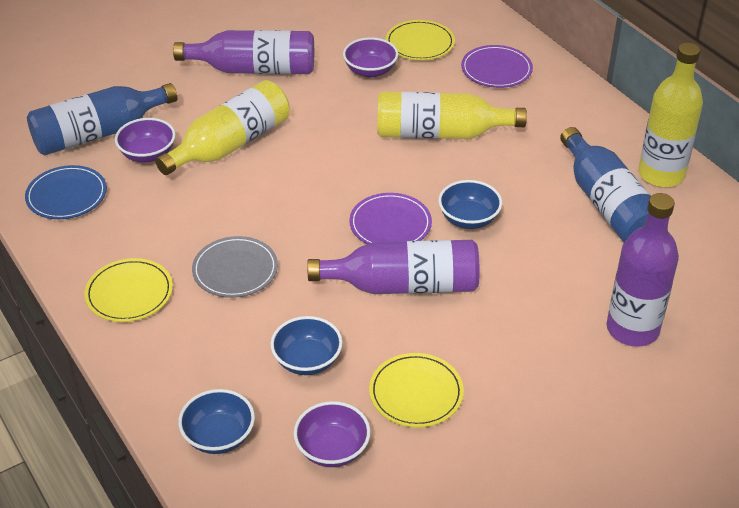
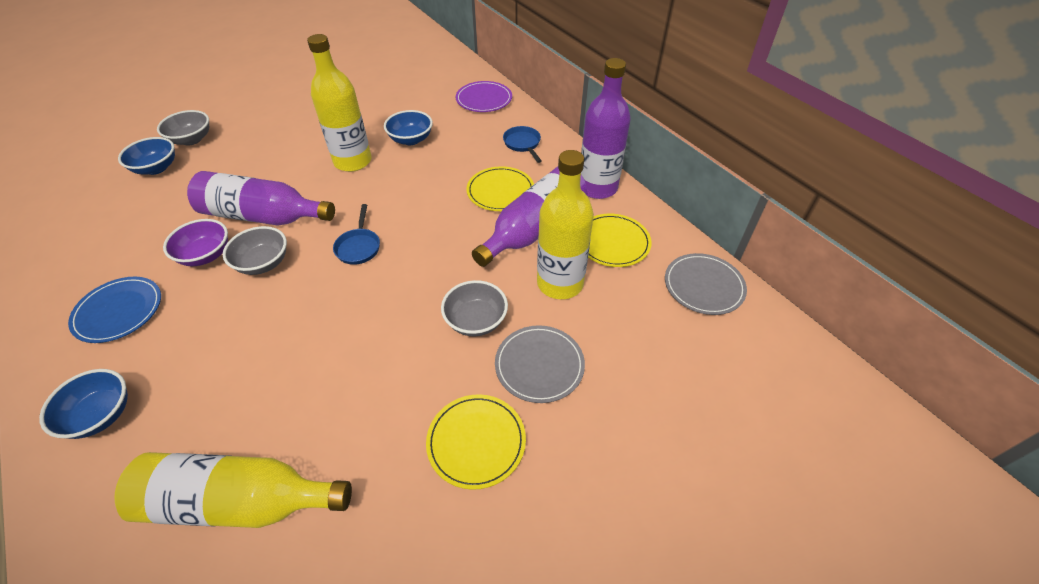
blue bottle: 2 -> 0
blue pan: 0 -> 2
grey bowl: 0 -> 3
grey plate: 1 -> 2
purple bowl: 3 -> 1
purple plate: 2 -> 1

